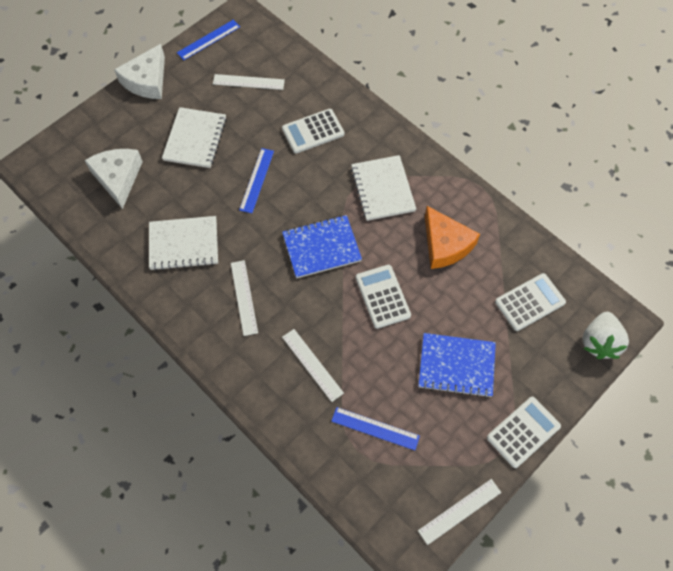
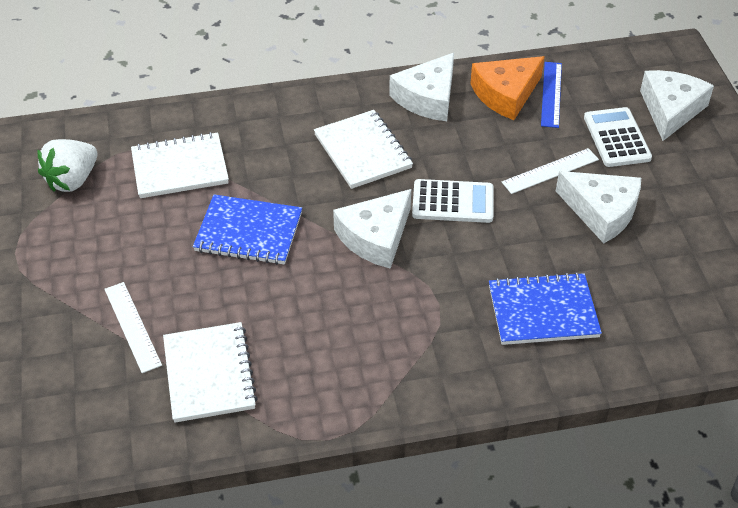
blue ruler: 3 -> 1
white calculator: 4 -> 2
white cheese: 2 -> 4
white ruler: 4 -> 2

